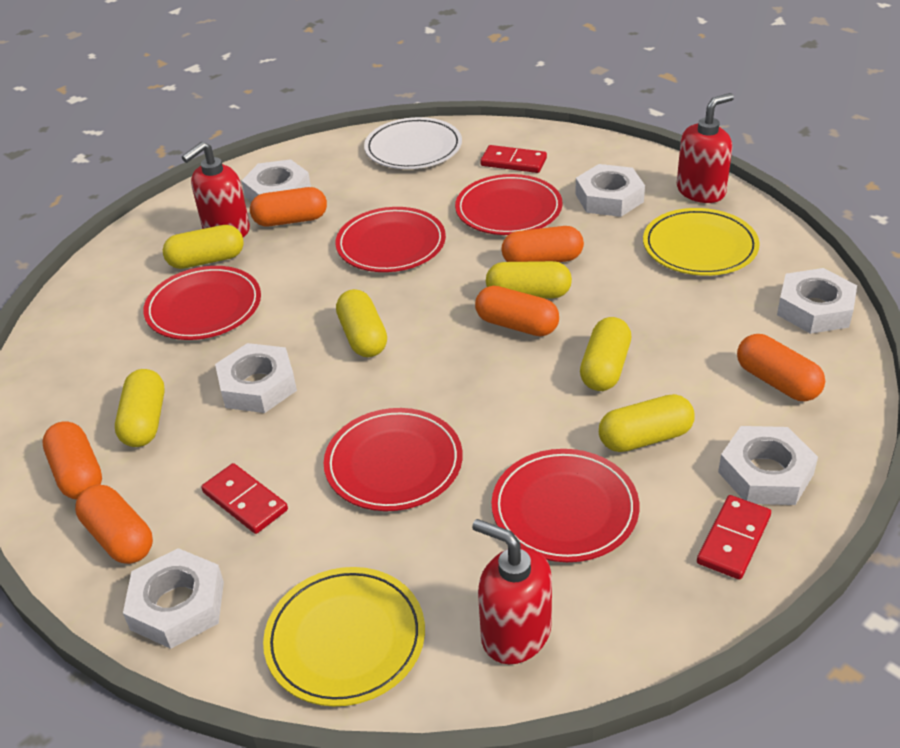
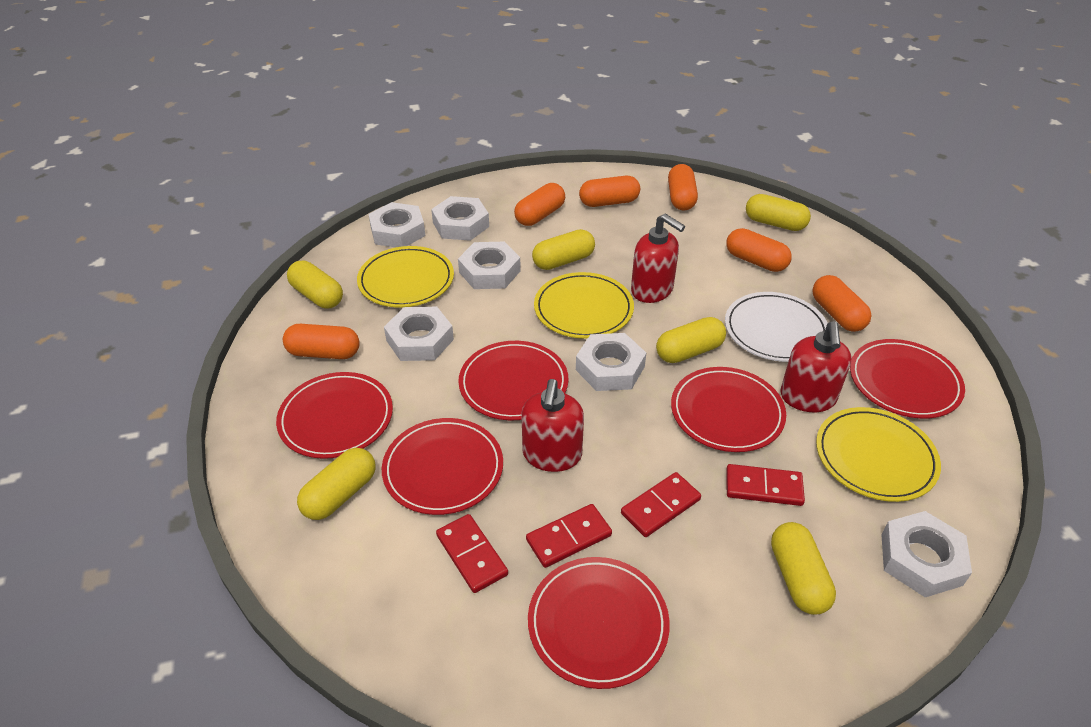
red domino: 3 -> 4
red plate: 5 -> 6
yellow plate: 2 -> 3

